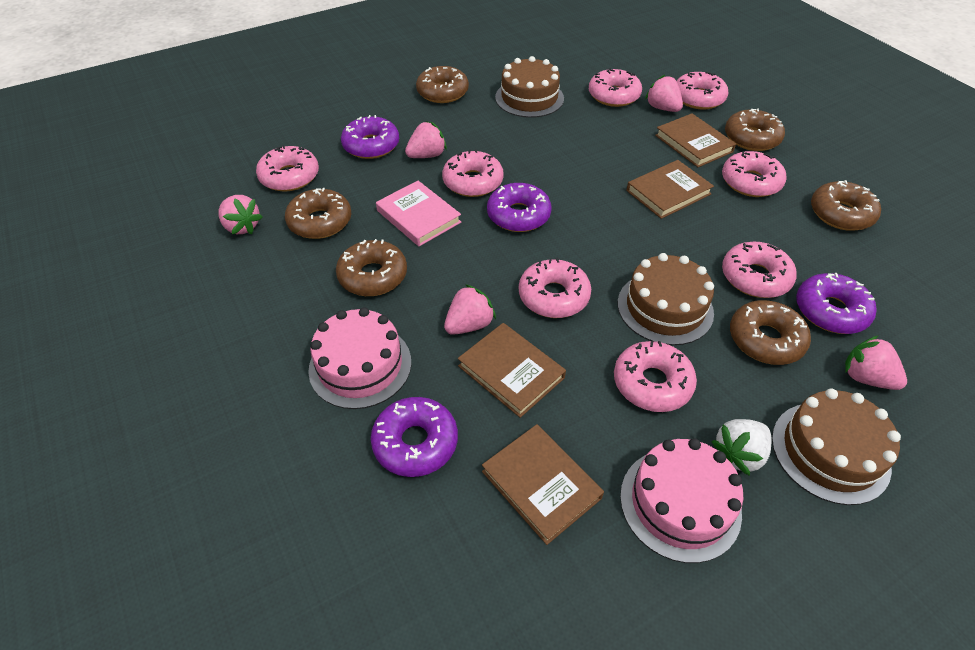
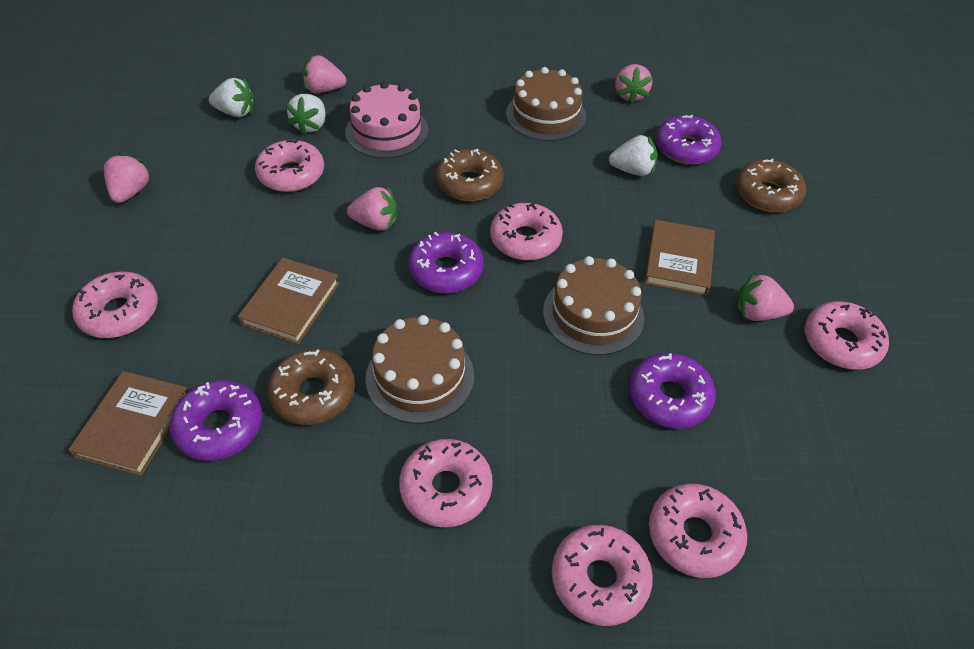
brown book: 4 -> 3
brown donut: 6 -> 3
pink book: 1 -> 0
pink cake: 2 -> 1
pink donut: 8 -> 7
white strawberry: 1 -> 3

